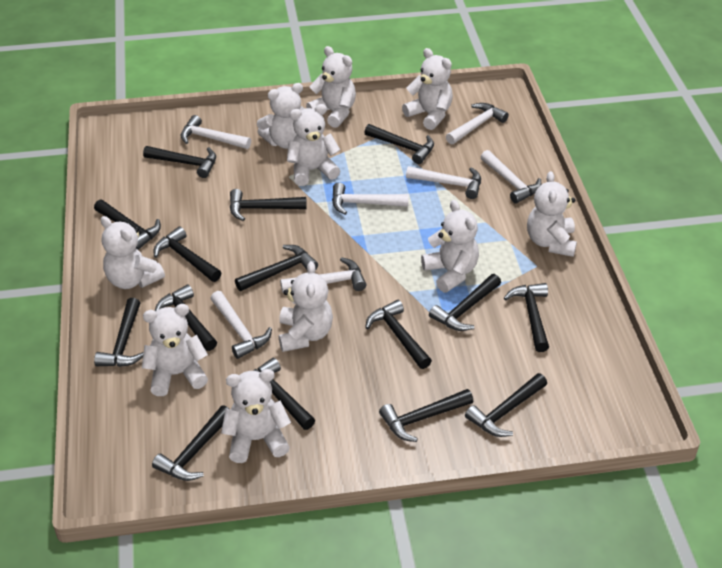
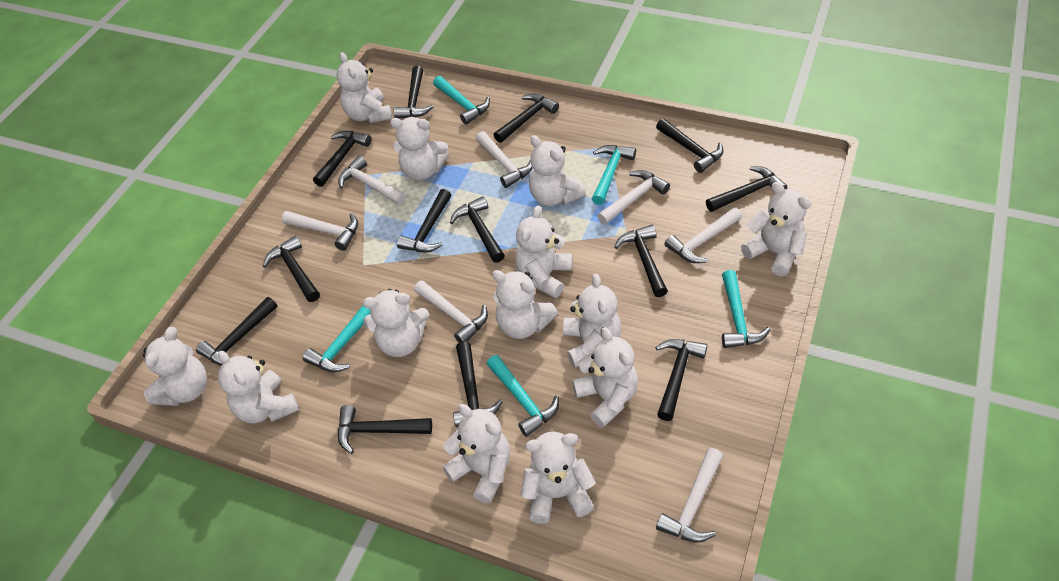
black hammer: 15 -> 13
turquoise hammer: 0 -> 5
white teddy bear: 10 -> 13

